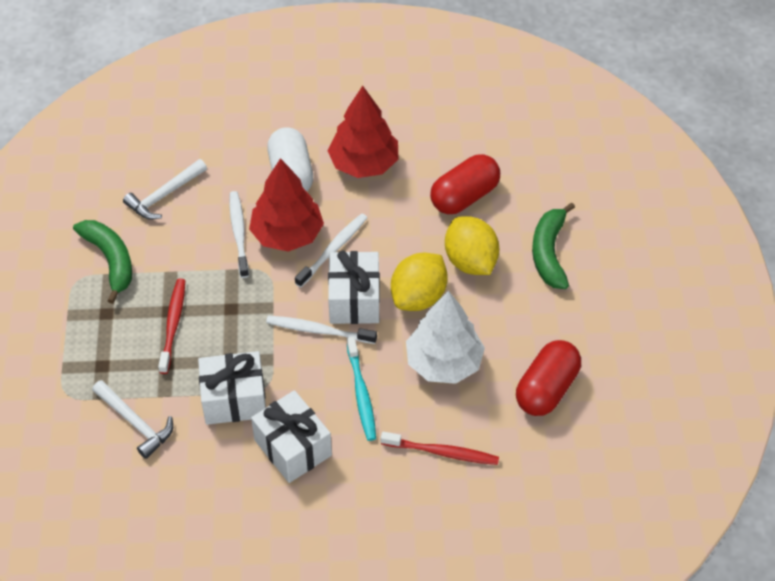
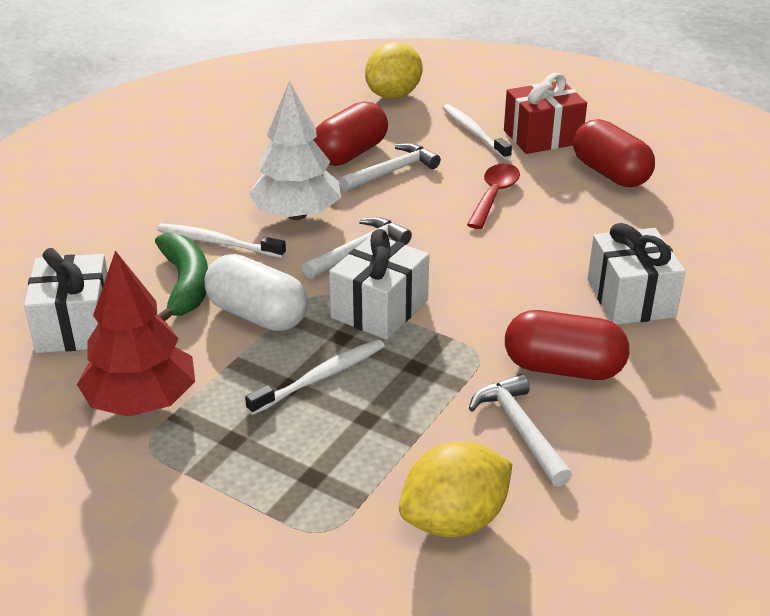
green banana: 2 -> 1
red capsule: 2 -> 3
red gift: 0 -> 1
red spoon: 0 -> 1
red toothbrush: 2 -> 0
red tree: 2 -> 1
turquoise toothbrush: 1 -> 0
white hammer: 2 -> 3

